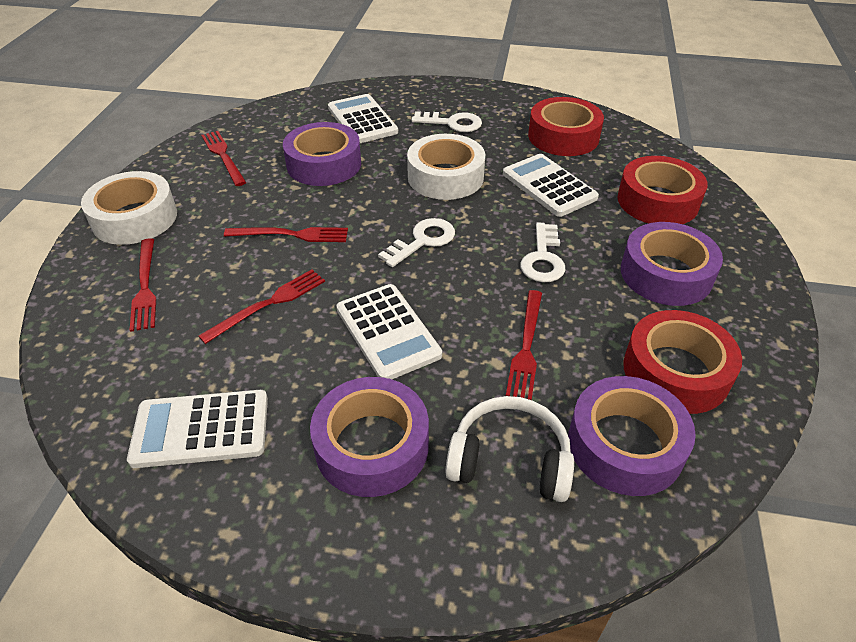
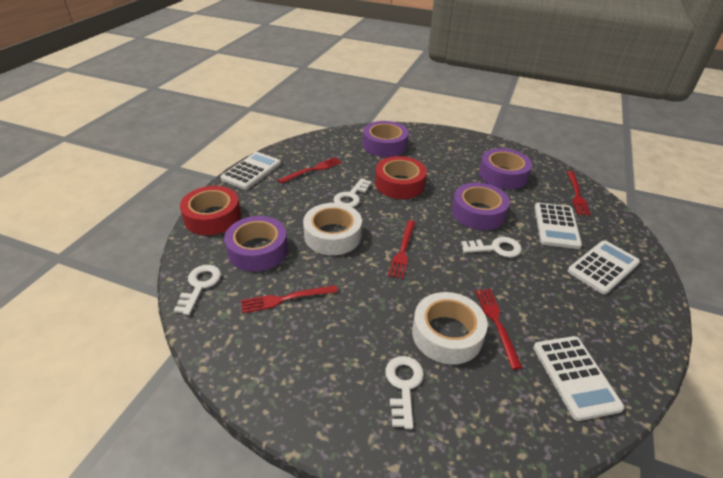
red tape: 3 -> 2
white headphones: 1 -> 0
white key: 3 -> 4

